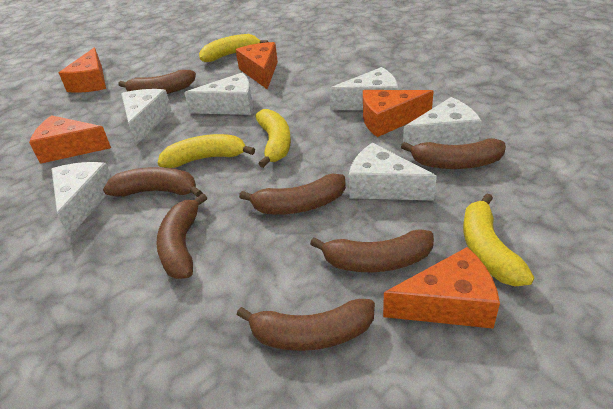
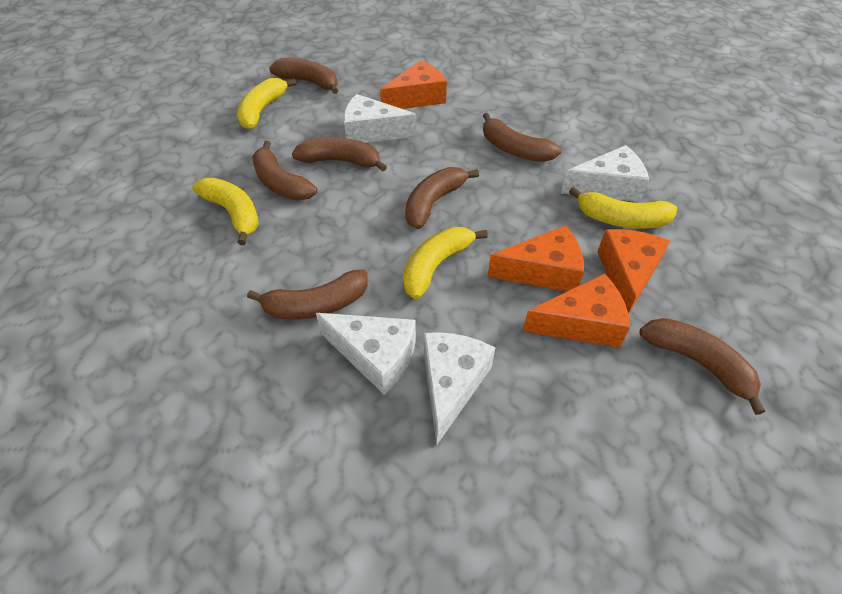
orange cheese: 5 -> 4
white cheese: 6 -> 4

